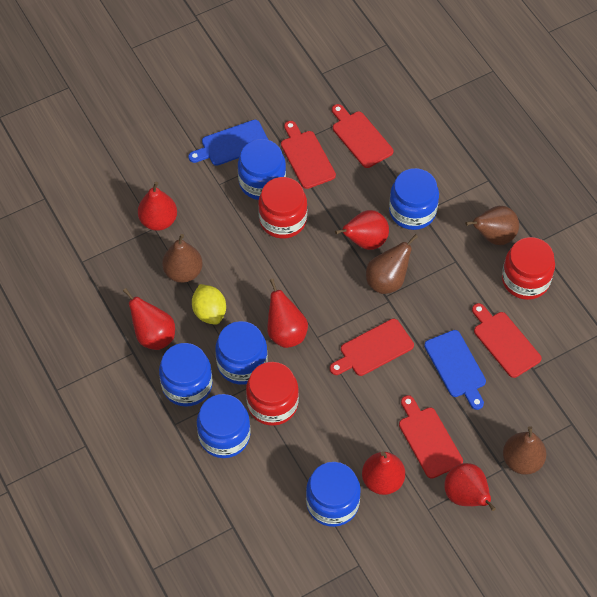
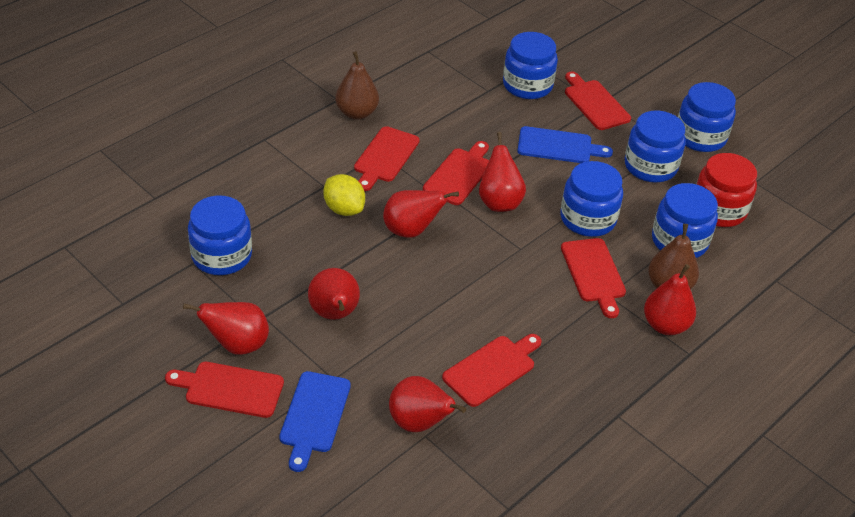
brown pear: 4 -> 2
red cutting board: 5 -> 6
red jar: 3 -> 1

